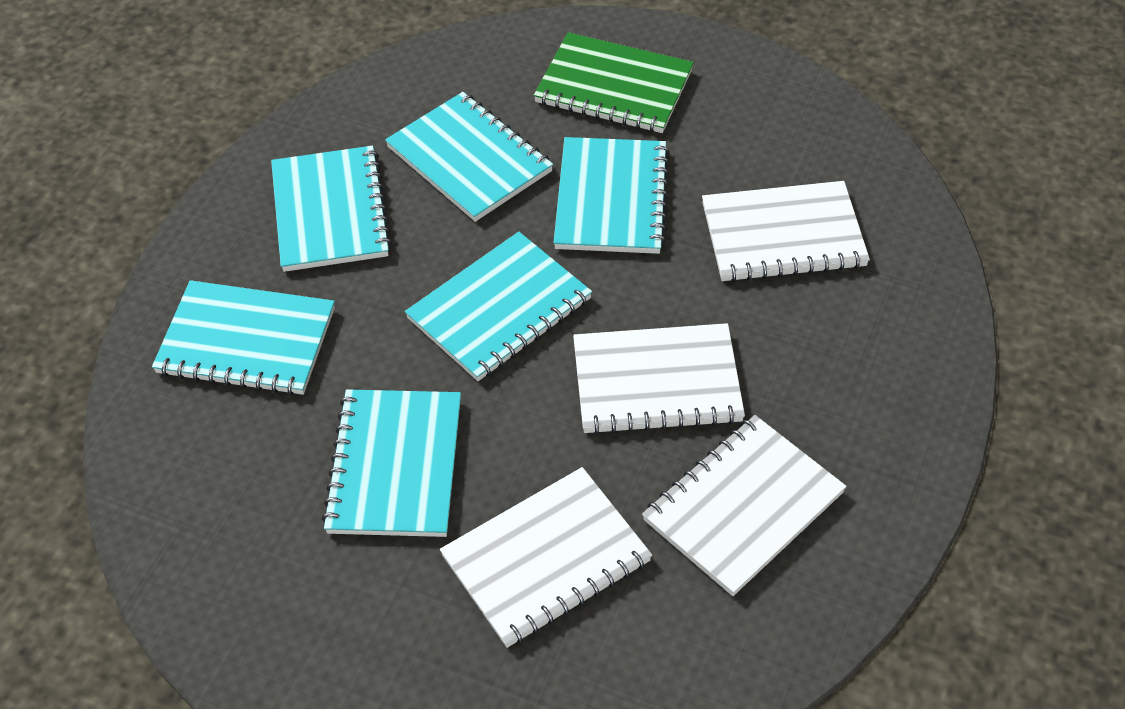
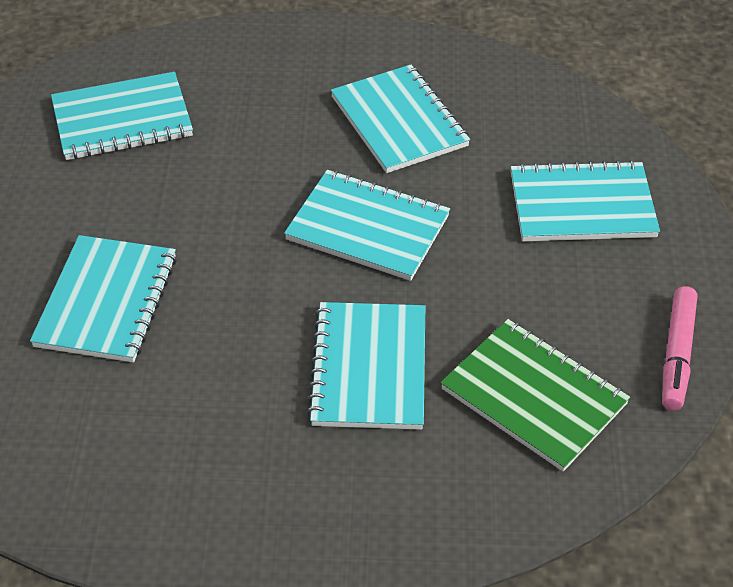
pink marker: 0 -> 1
white notebook: 4 -> 0

